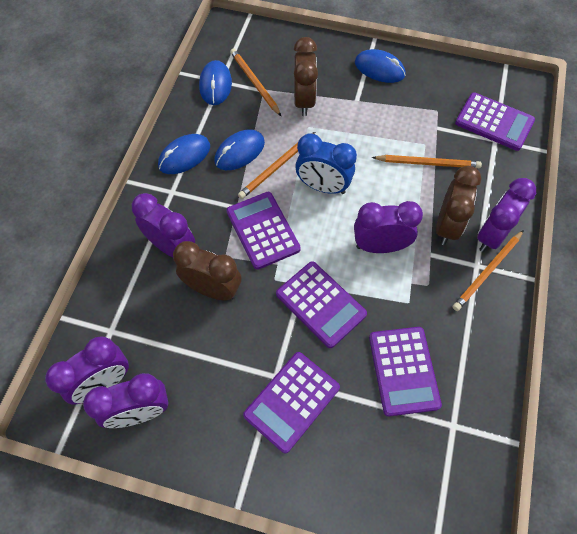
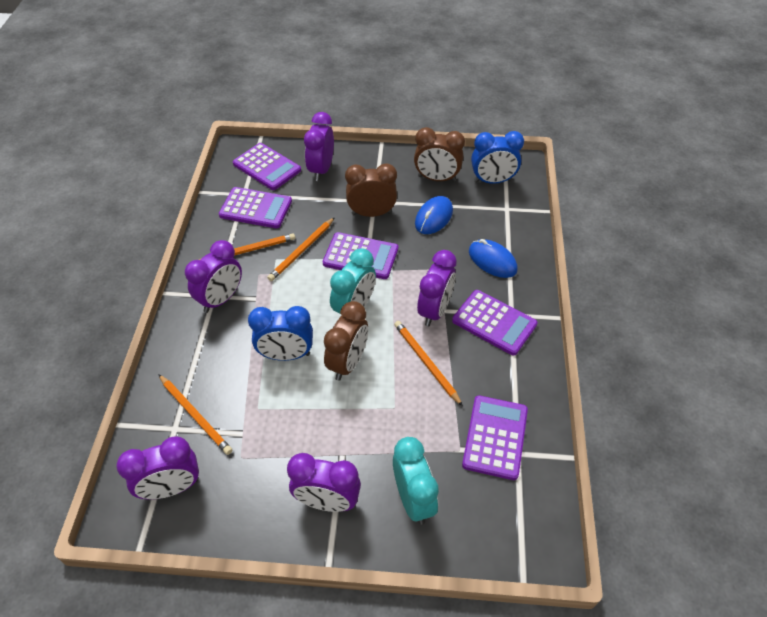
blue clock: 1 -> 2
blue mouse: 4 -> 2
turquoise clock: 0 -> 2

